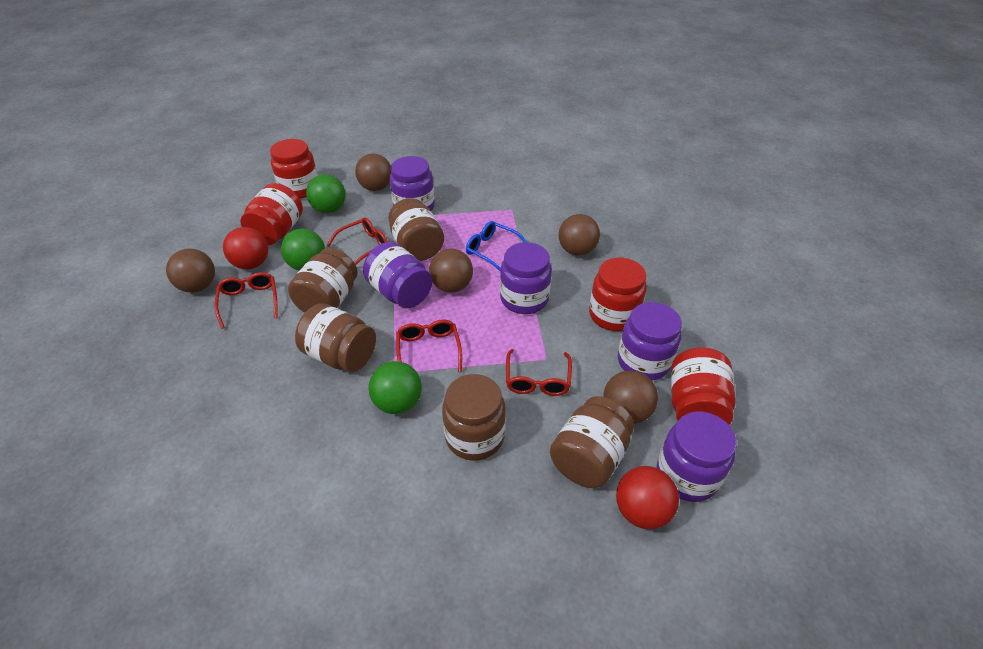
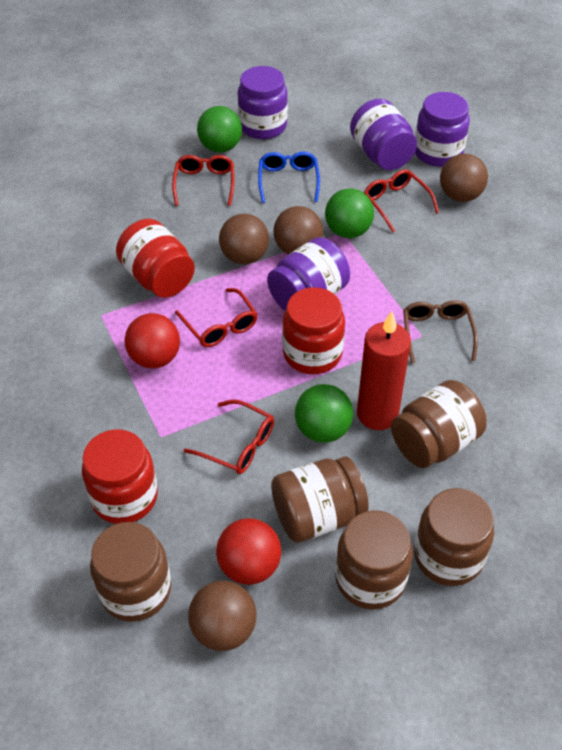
brown ball: 5 -> 4
brown glasses: 0 -> 1
purple jar: 5 -> 4
red candle: 0 -> 1
red jar: 4 -> 3

